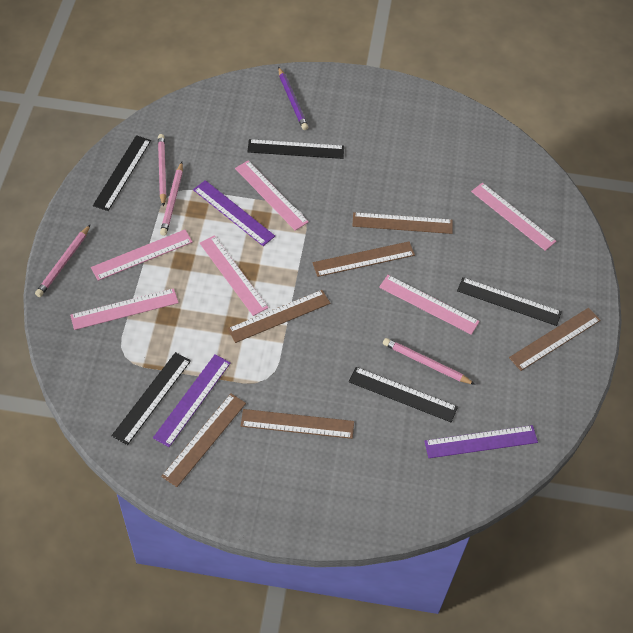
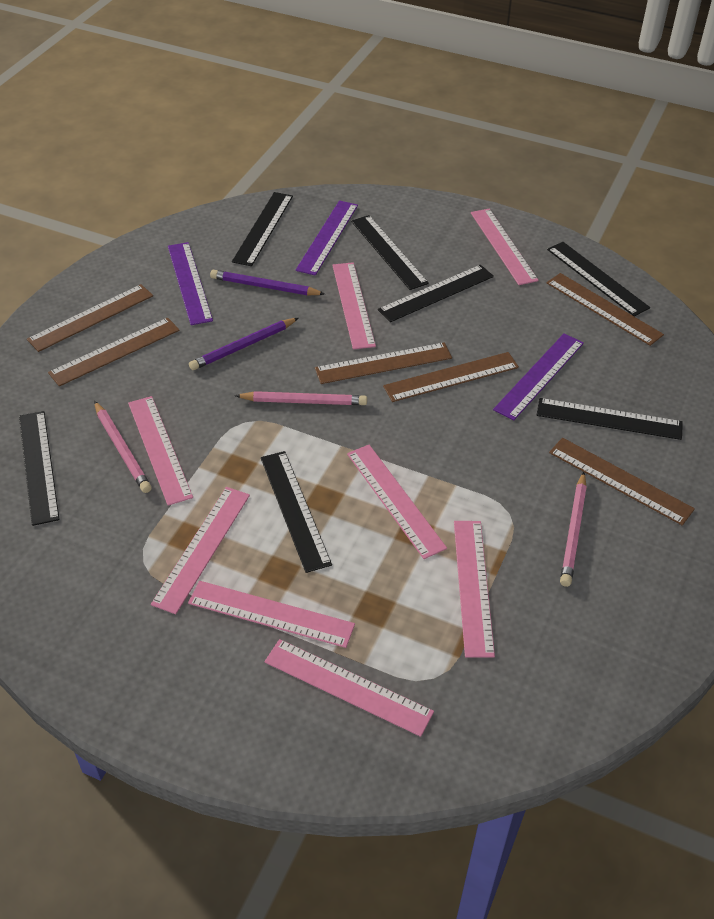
black ruler: 5 -> 7
pink pencil: 4 -> 3
pink ruler: 6 -> 8
purple pencil: 1 -> 2

